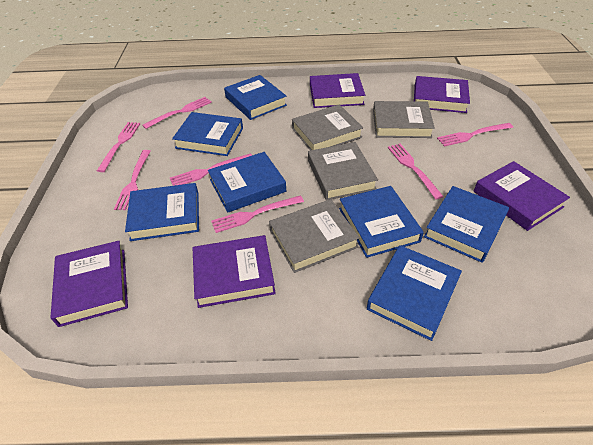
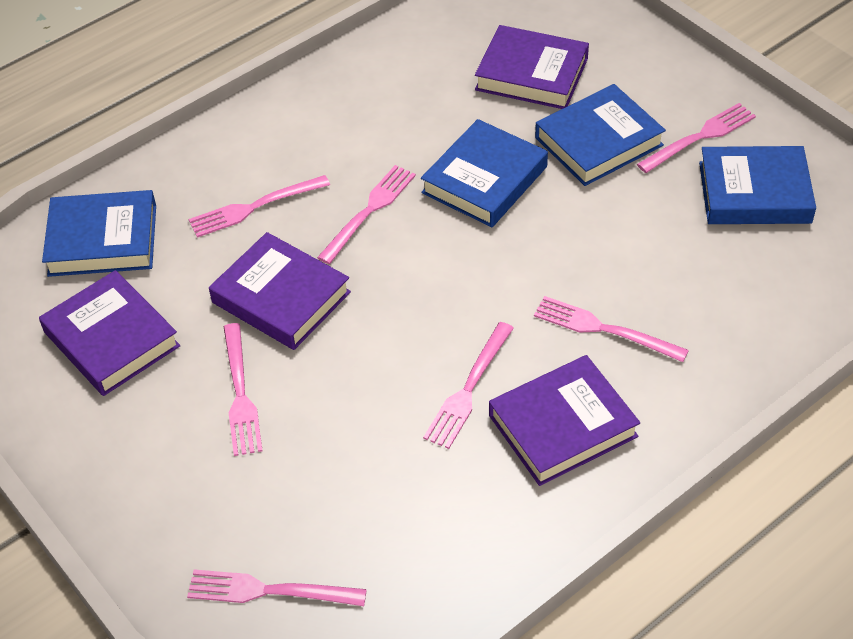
blue book: 7 -> 4
grey book: 4 -> 0
purple book: 5 -> 4

